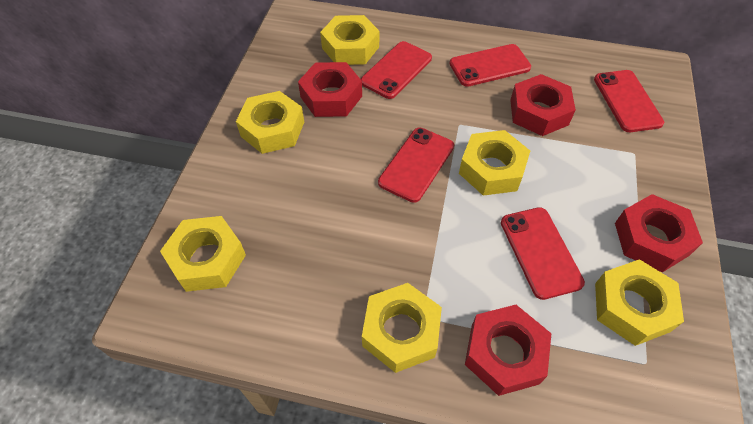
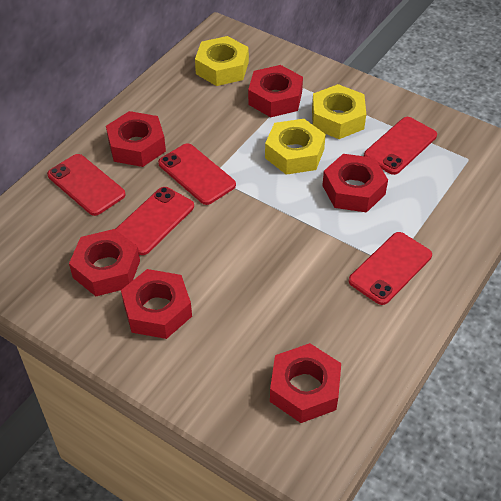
red nut: 4 -> 6
yellow nut: 6 -> 3

